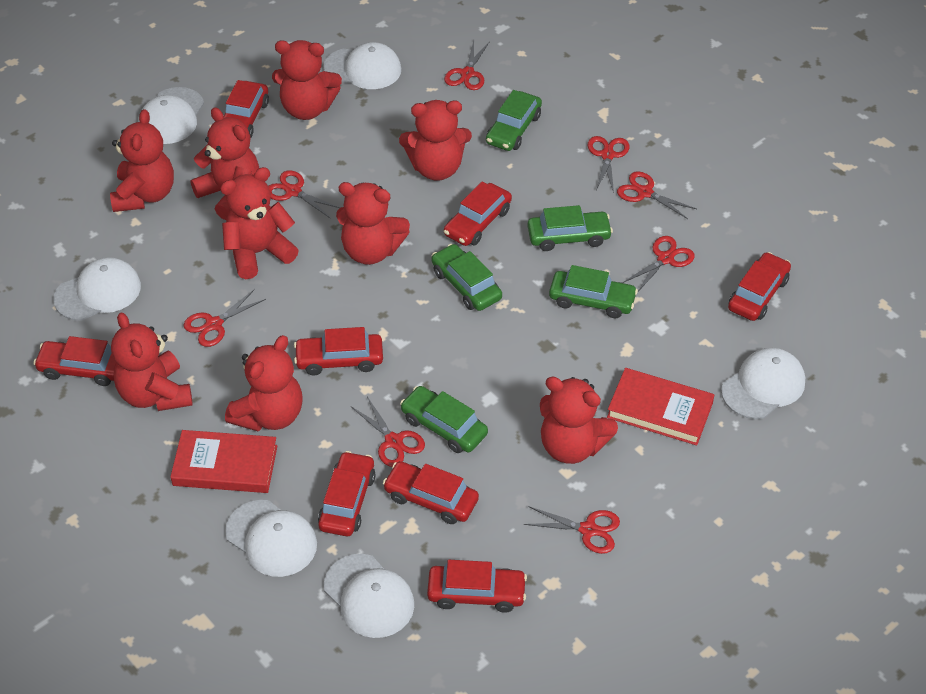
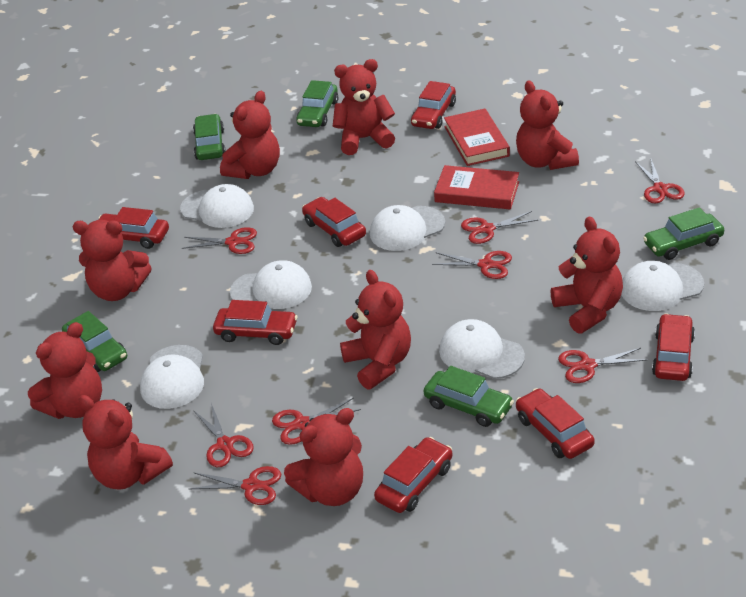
red car: 8 -> 7

